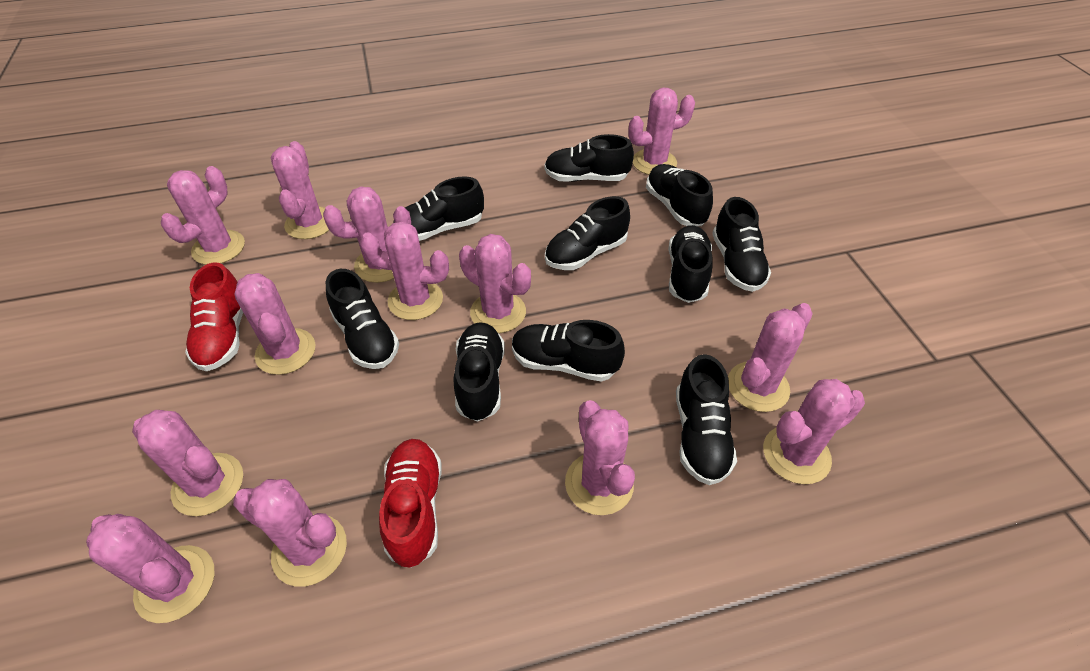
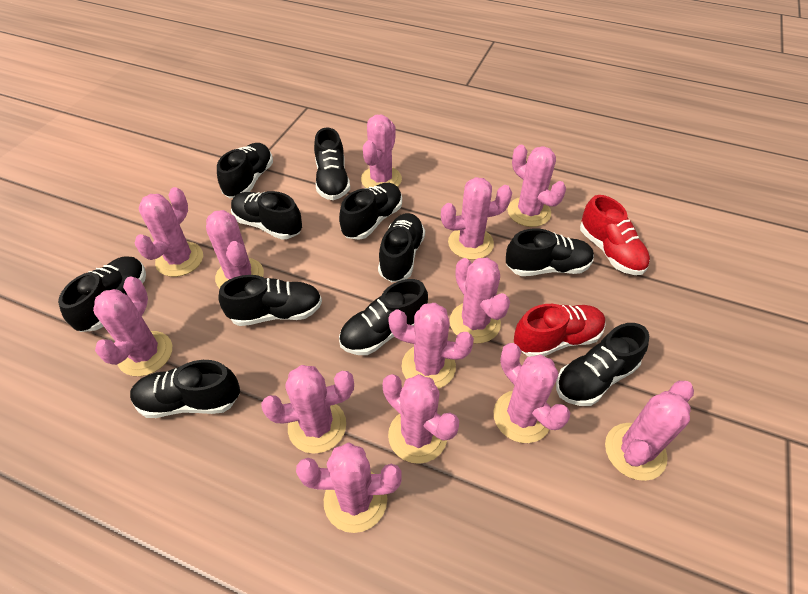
black shoe: 10 -> 11

